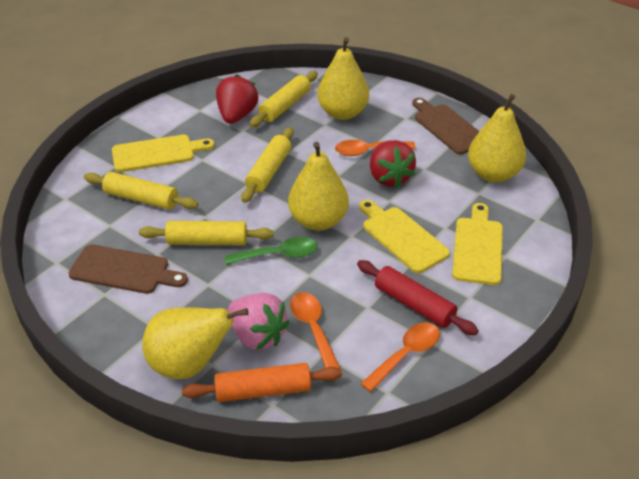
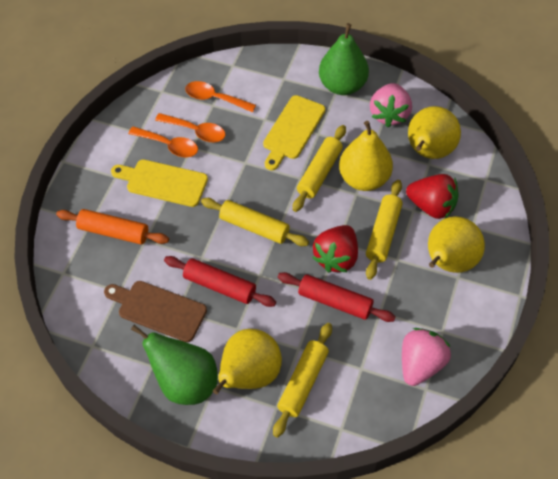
brown cutting board: 2 -> 1
green pear: 0 -> 2
green spoon: 1 -> 0
pink strawberry: 1 -> 2
red rolling pin: 1 -> 2
yellow cutting board: 3 -> 2

